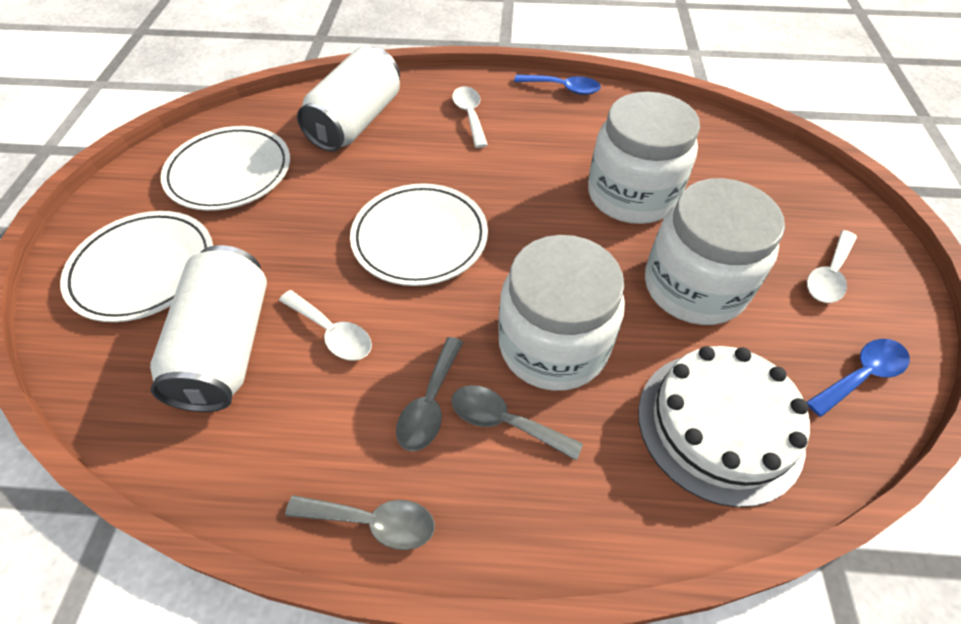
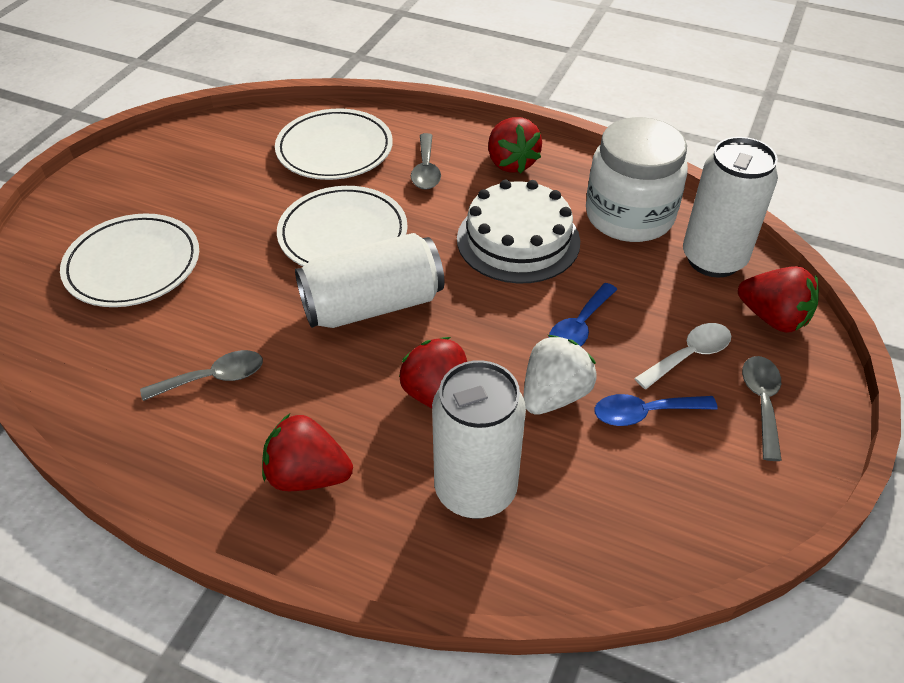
red strawberry: 0 -> 4
white can: 2 -> 3
white jar: 3 -> 1
white spoon: 3 -> 1
white strawberry: 0 -> 1

